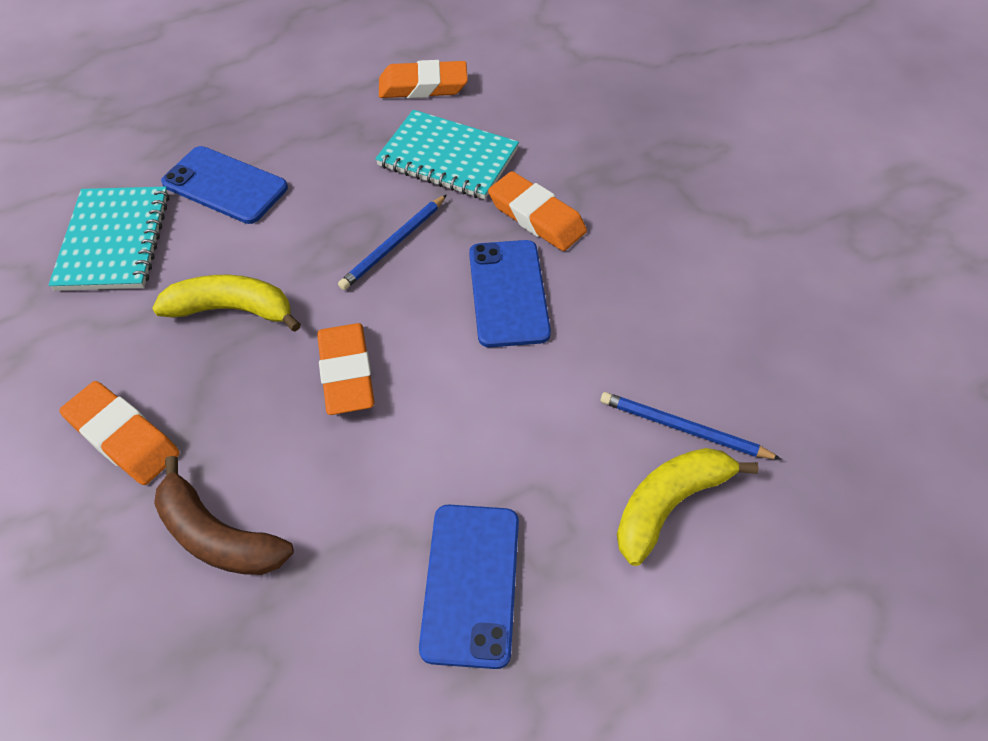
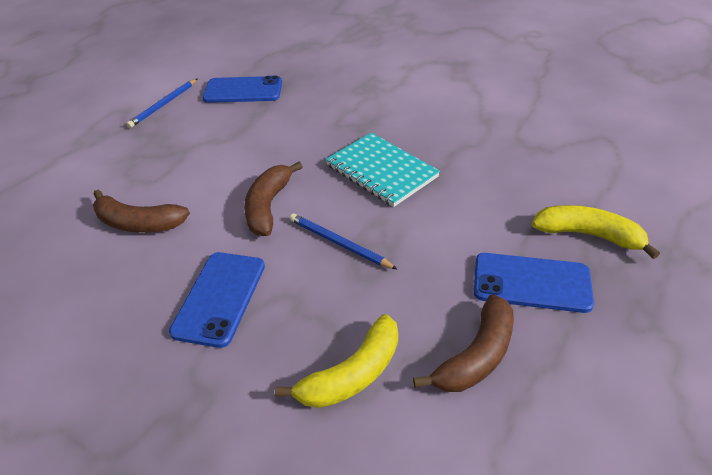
brown banana: 1 -> 3
orange eraser: 4 -> 0
turquoise notebook: 2 -> 1

